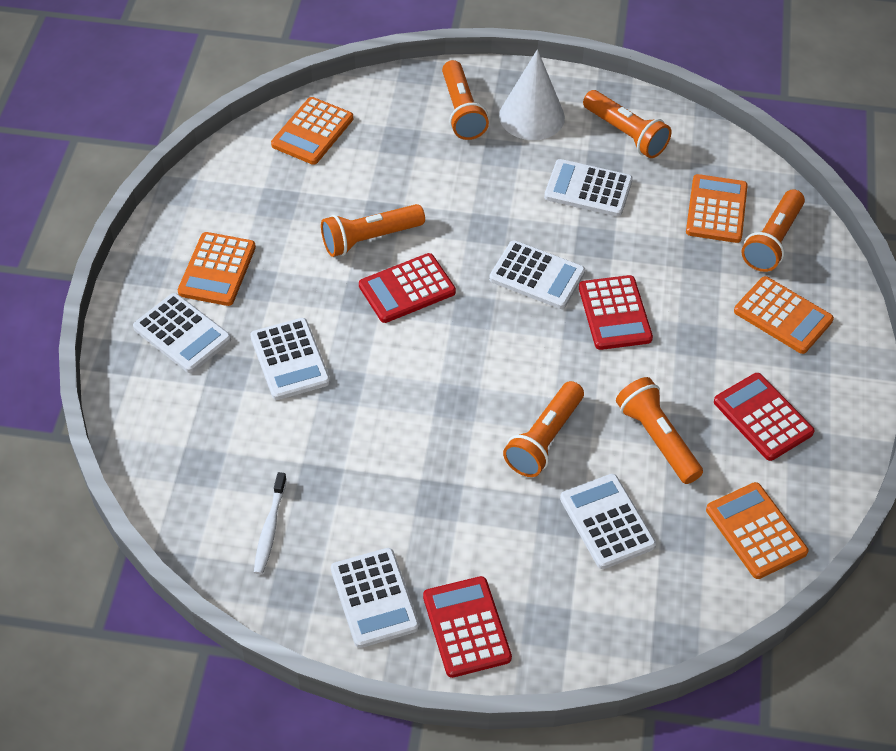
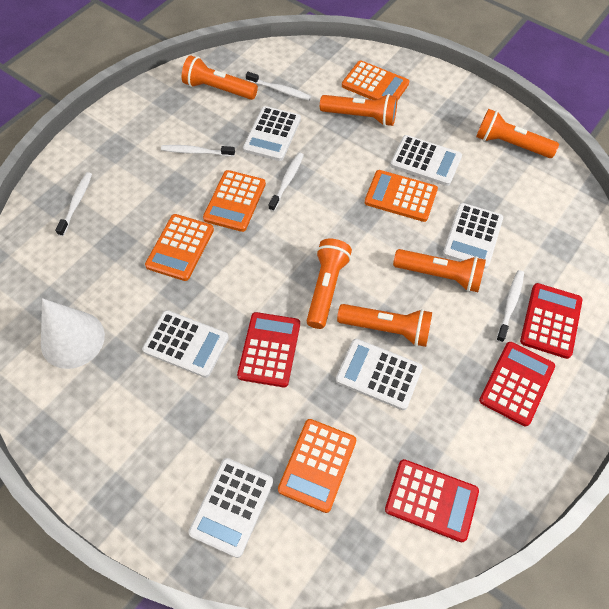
white toothbrush: 1 -> 5

